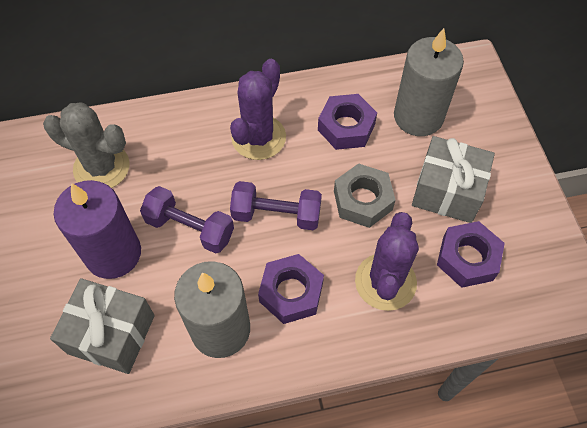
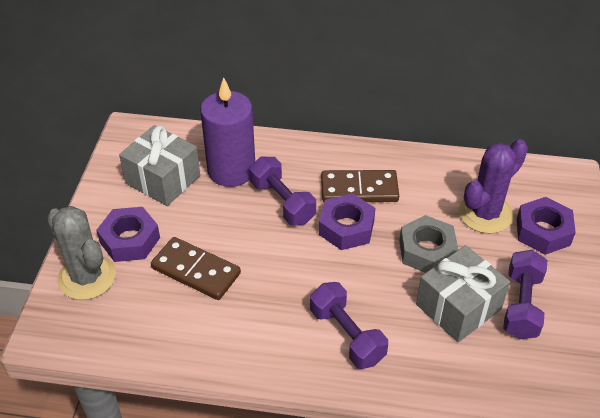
brown domino: 0 -> 2
grey candle: 2 -> 0
purple cactus: 2 -> 1
purple dumbbell: 2 -> 3

